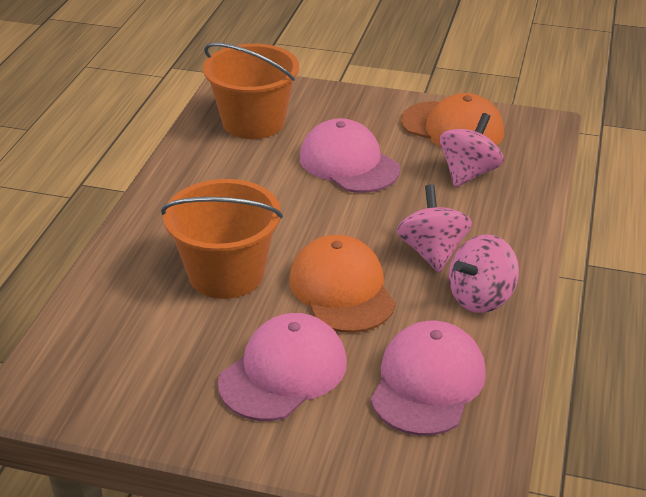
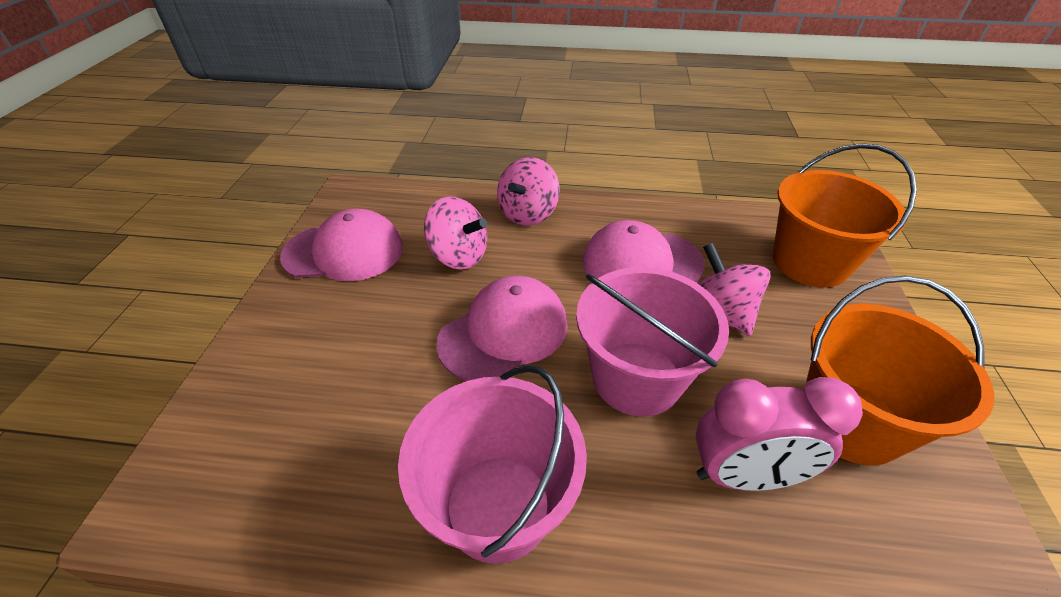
orange cap: 2 -> 0
pink bucket: 0 -> 2
pink clock: 0 -> 1

